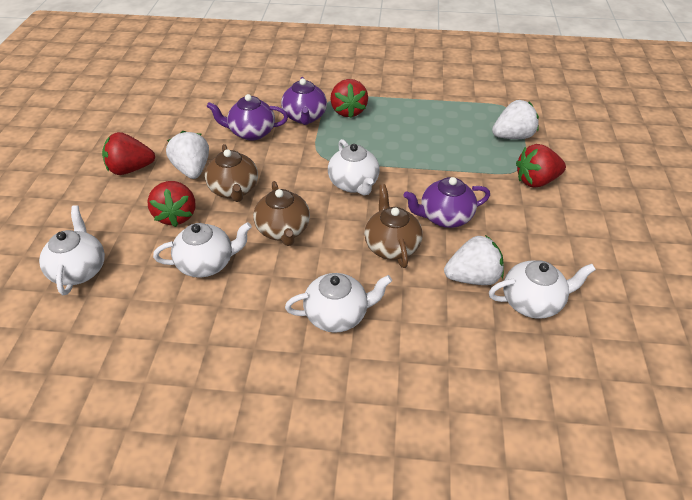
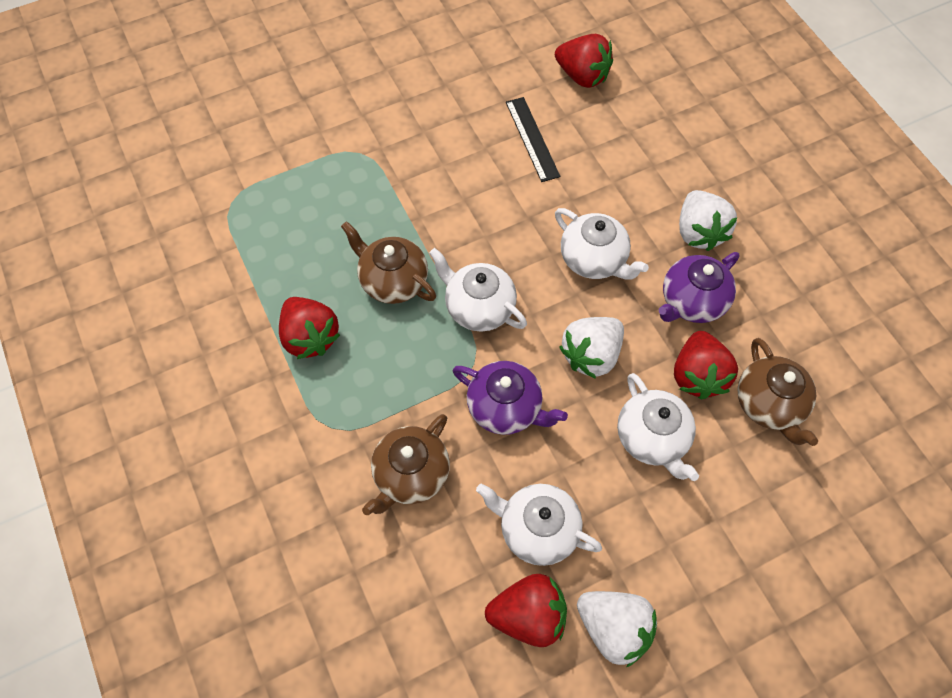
black ruler: 0 -> 1
purple teapot: 3 -> 2
white teapot: 5 -> 4

